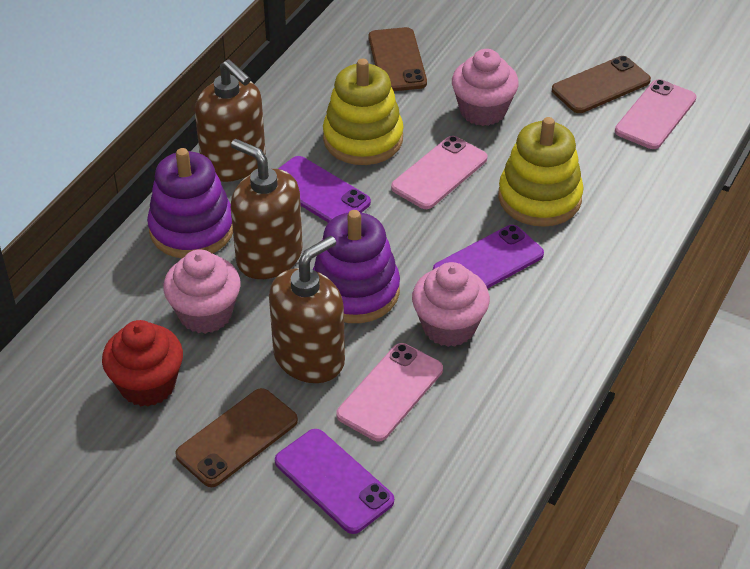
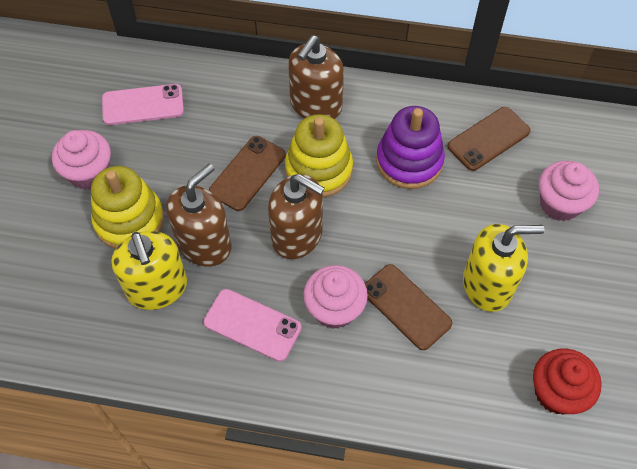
pink phone: 3 -> 2
purple phone: 3 -> 0
purple stacking toy: 2 -> 1
yellow soap dispenser: 0 -> 2

